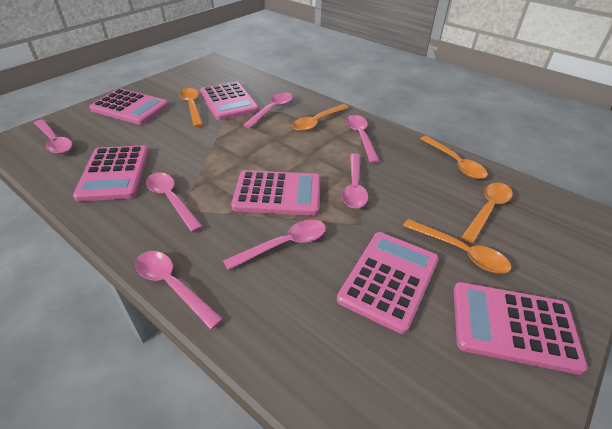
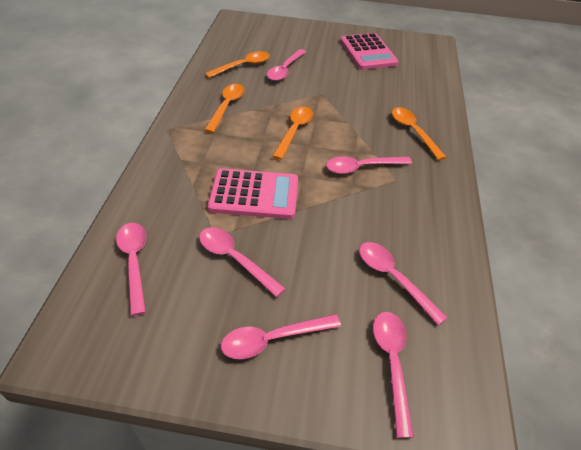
orange spoon: 5 -> 4
pink calculator: 6 -> 2

